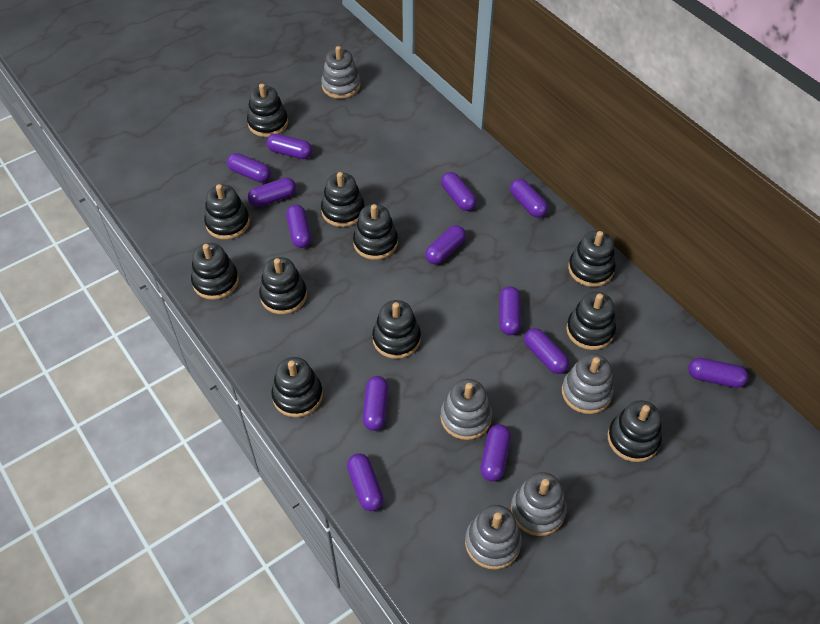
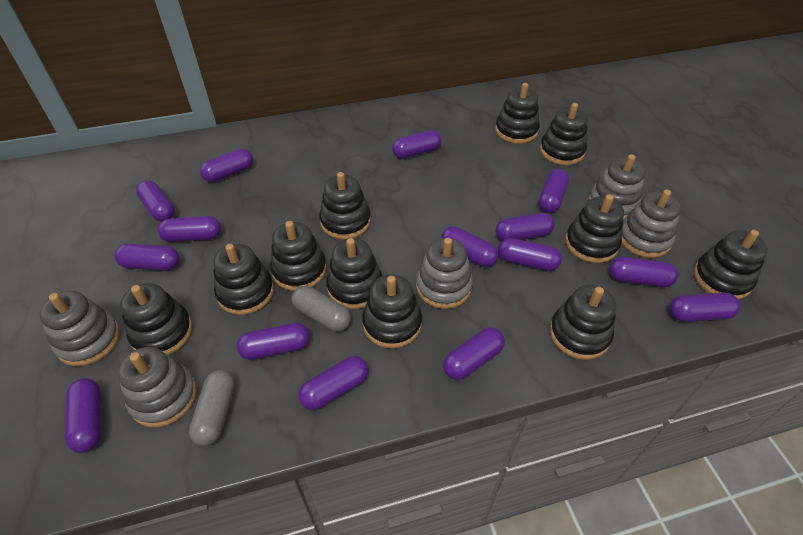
grey capsule: 0 -> 2
purple capsule: 13 -> 15

